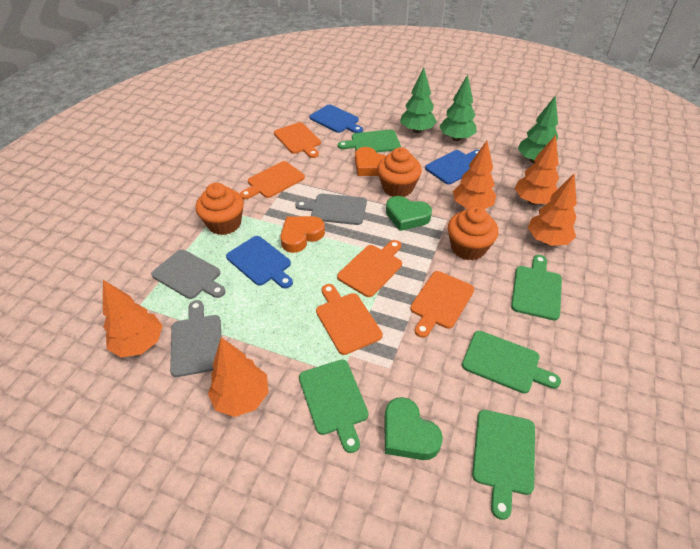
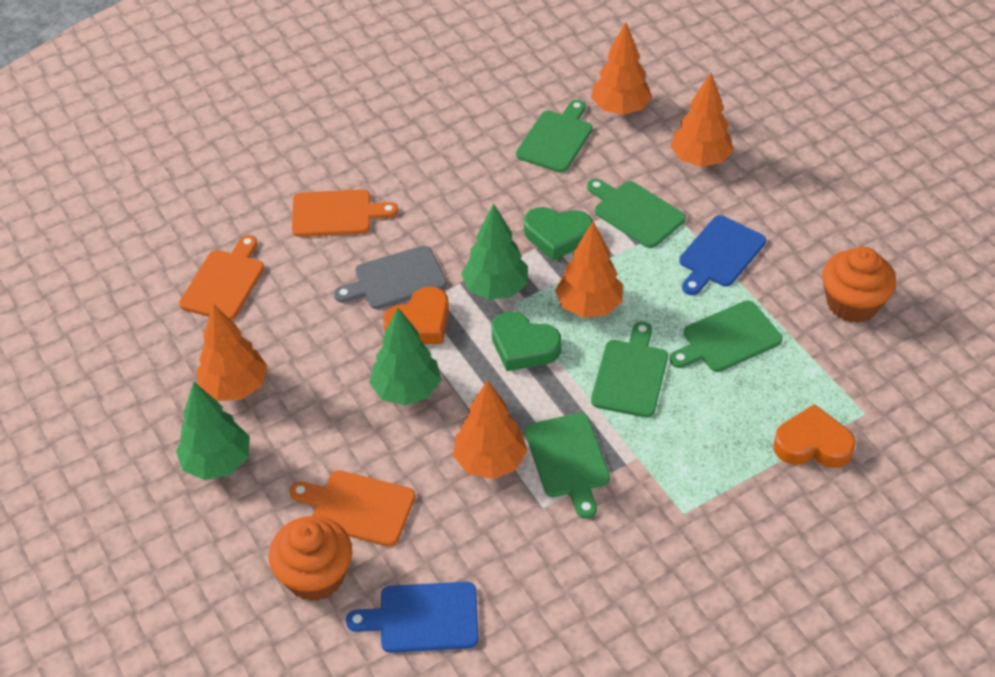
blue cutting board: 3 -> 2
grey cutting board: 3 -> 1
orange cupcake: 3 -> 2
orange cutting board: 5 -> 3

